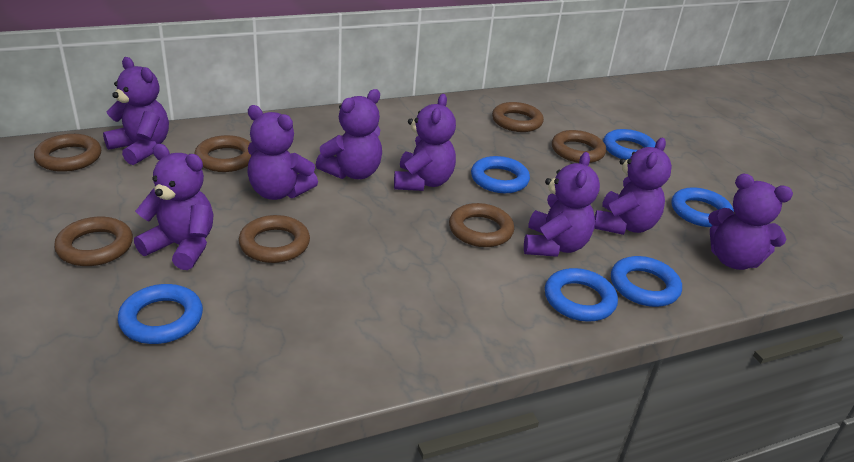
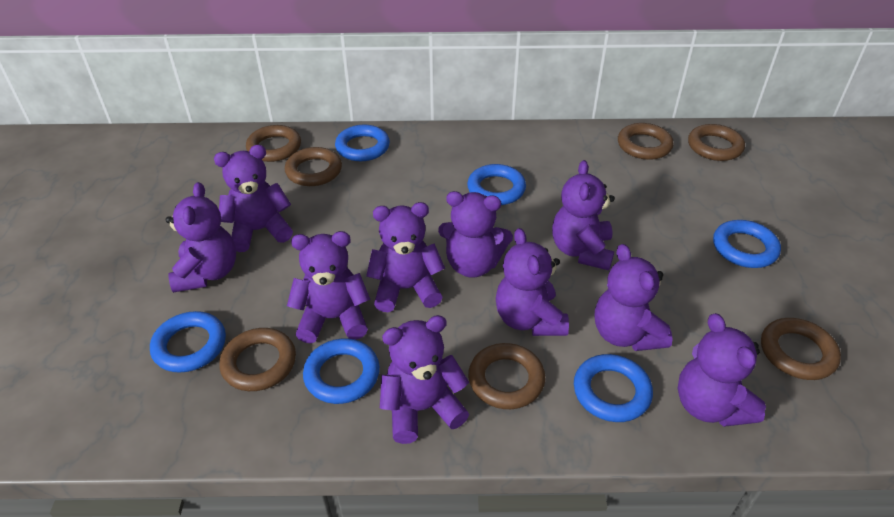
purple teddy bear: 8 -> 10

